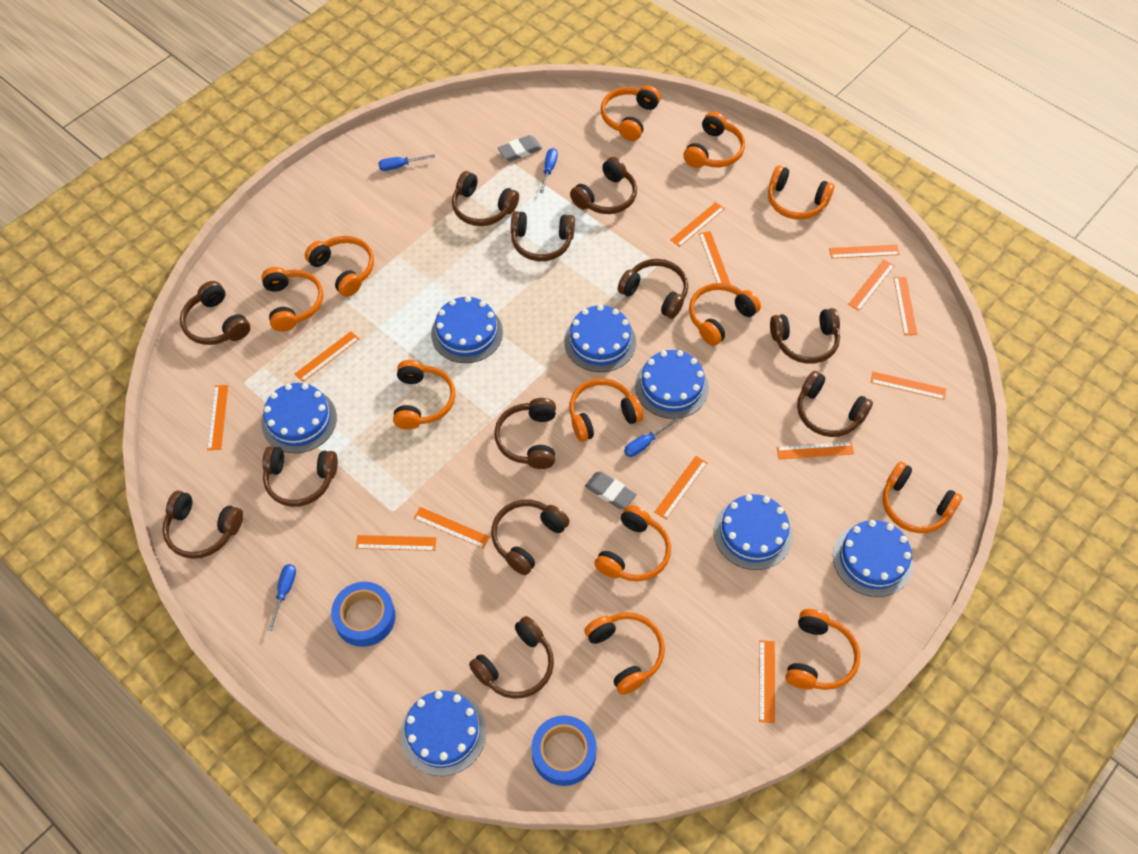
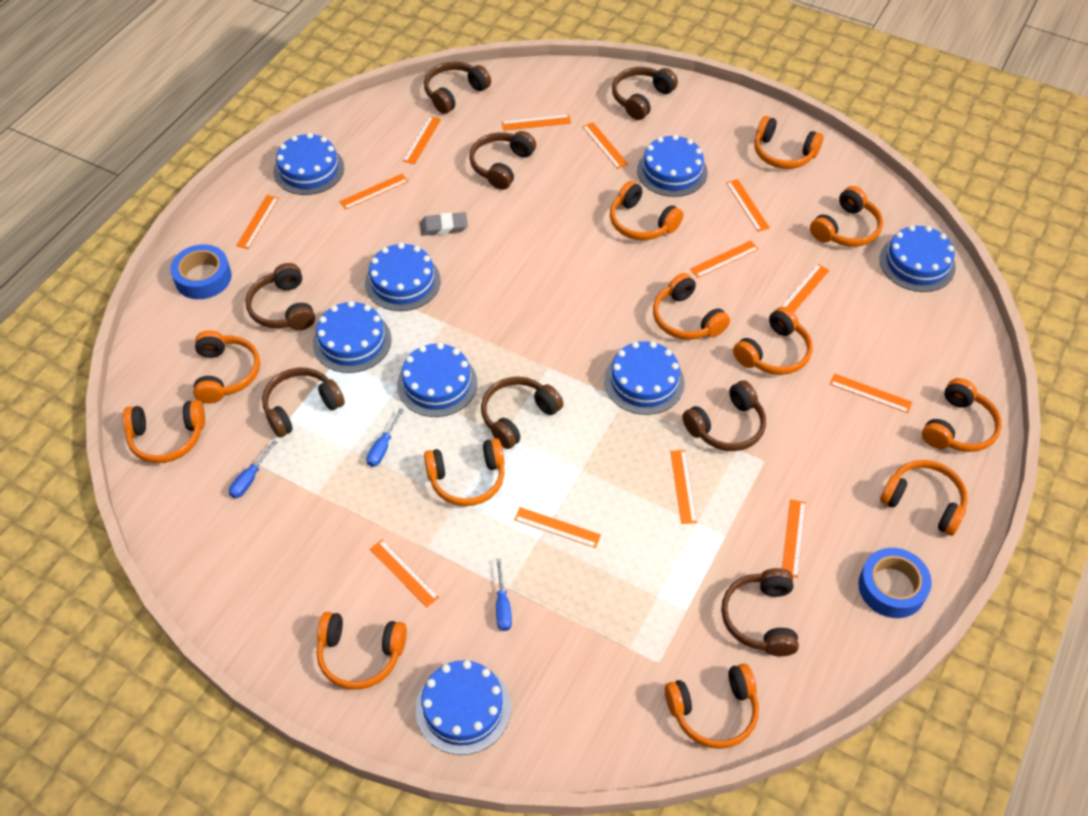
blue cake: 7 -> 8
blue screwdriver: 4 -> 3
brown headphones: 12 -> 8
grey eraser: 2 -> 1

